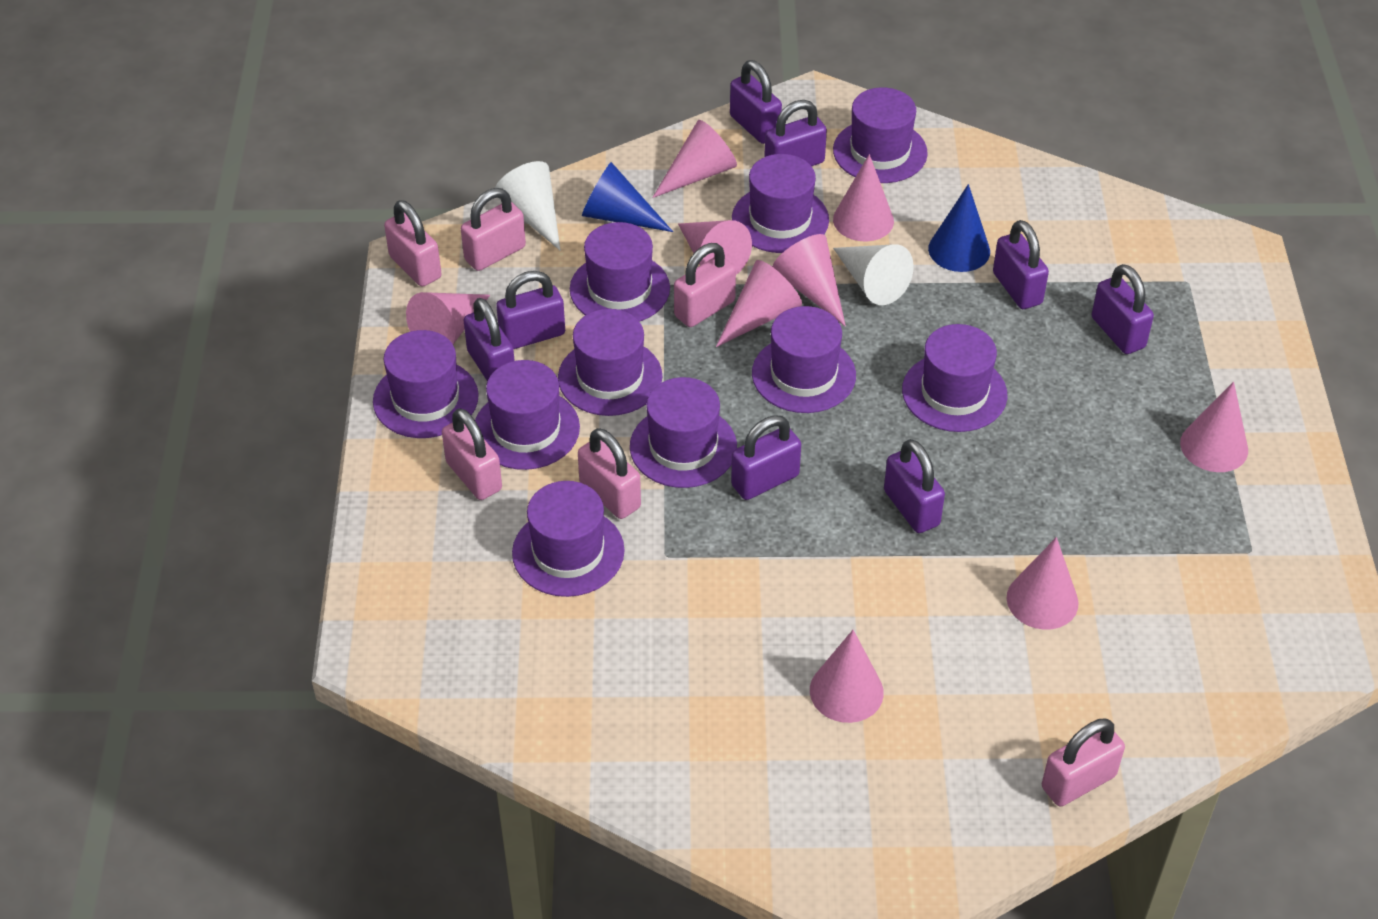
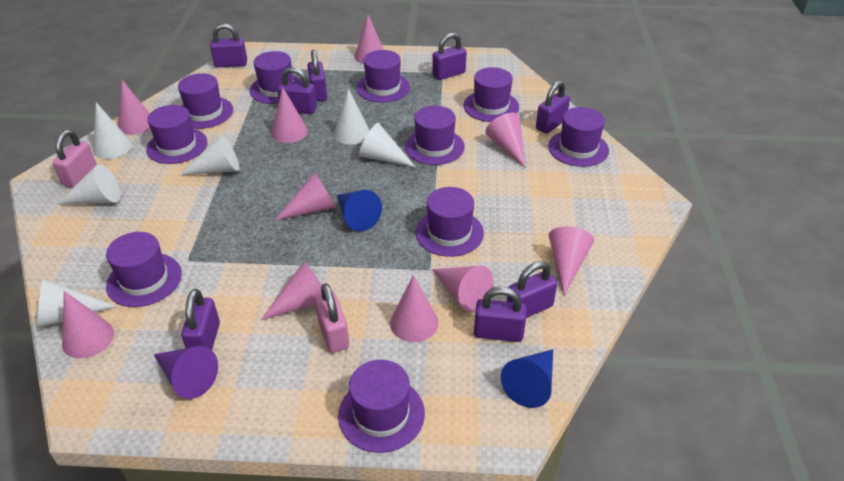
pink cone: 9 -> 10
pink padlock: 6 -> 2
purple cone: 0 -> 1
white cone: 2 -> 6

